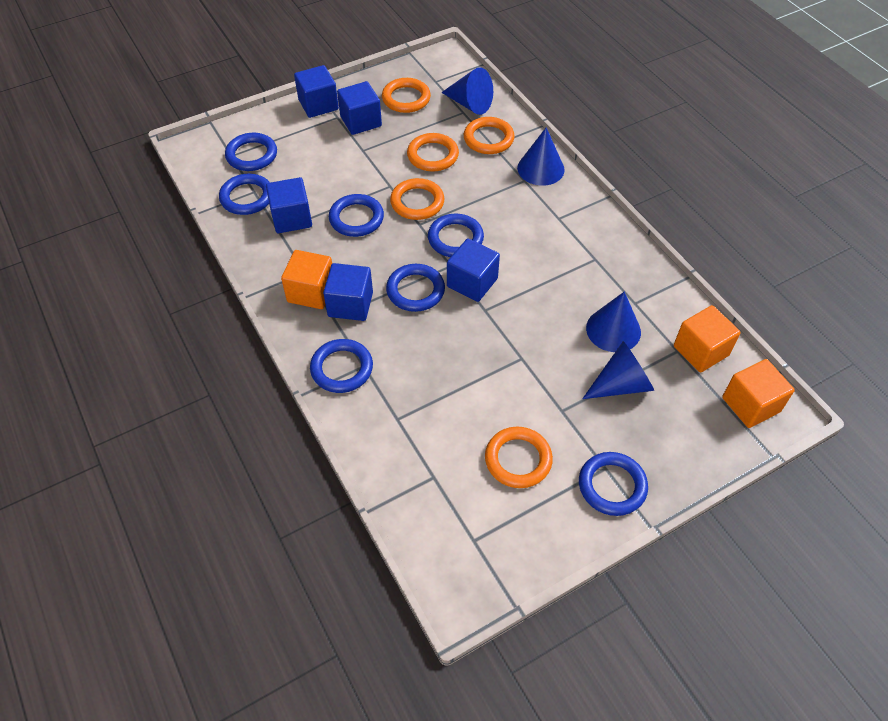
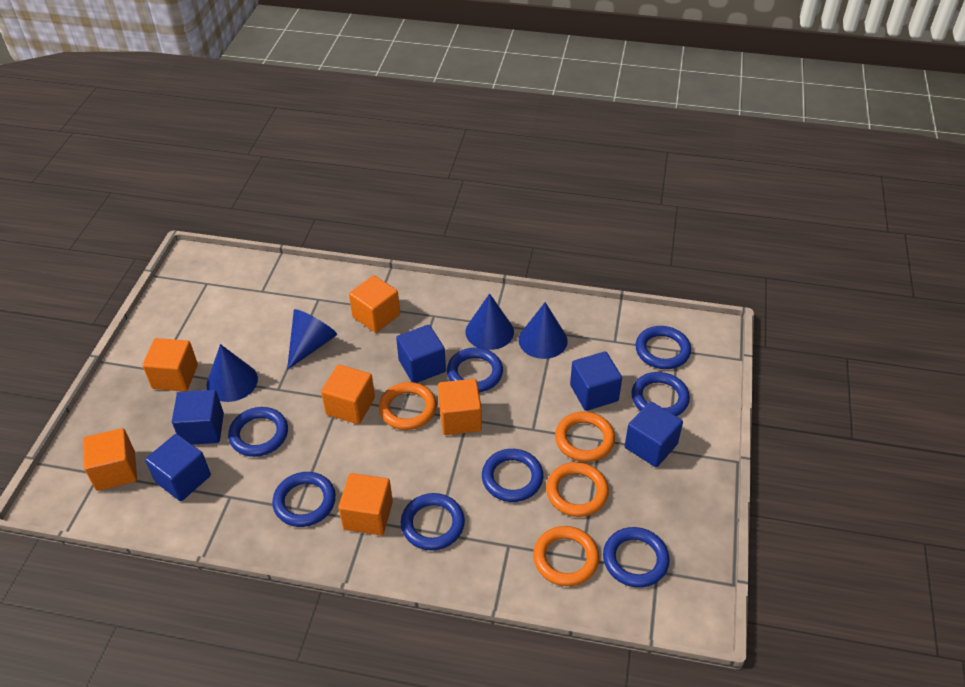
blue ring: 7 -> 8
orange cube: 3 -> 6
orange ring: 5 -> 4

